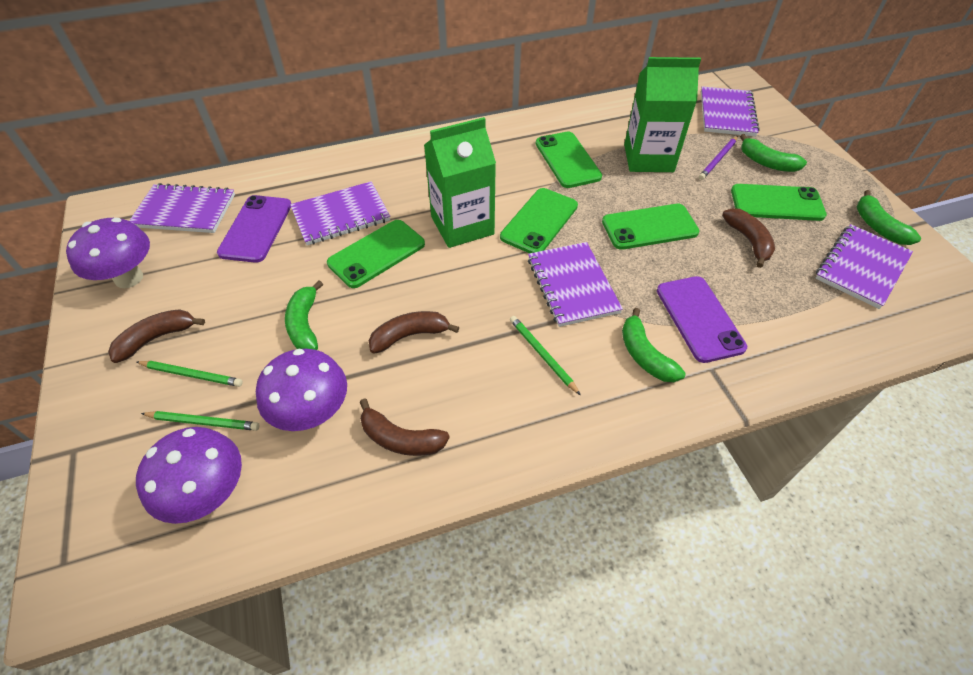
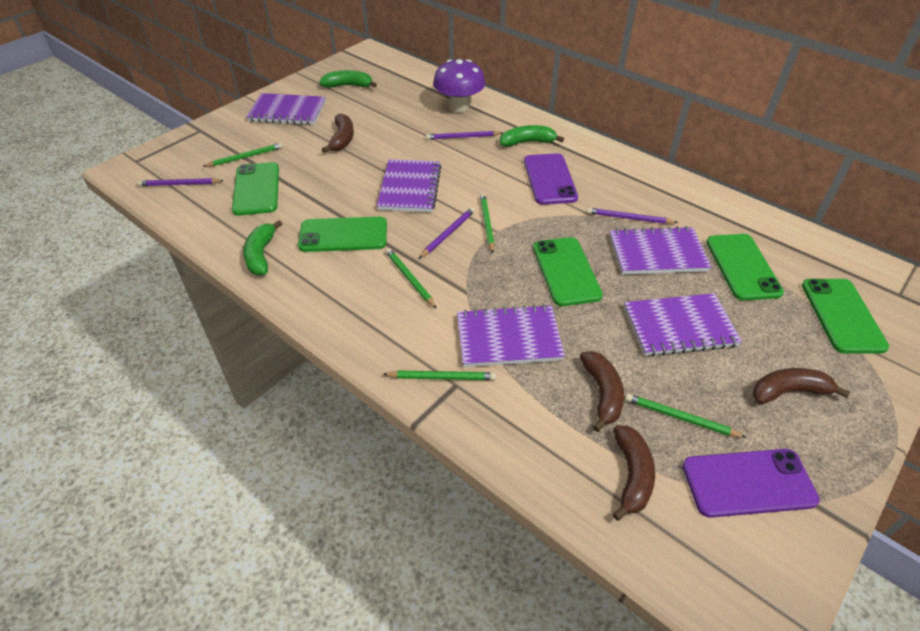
green banana: 4 -> 3
green carton: 2 -> 0
green pencil: 3 -> 5
purple mushroom: 3 -> 1
purple pencil: 1 -> 4

